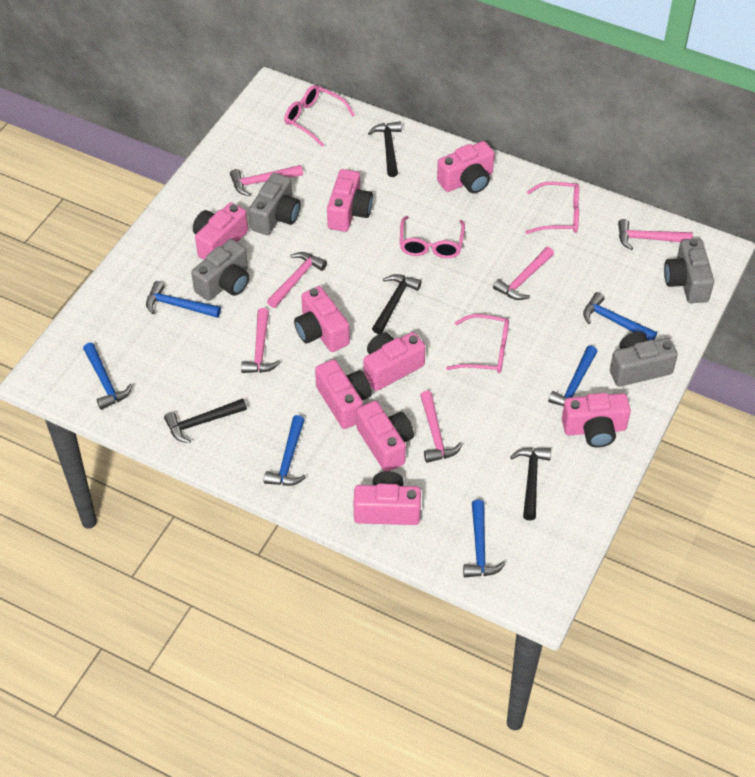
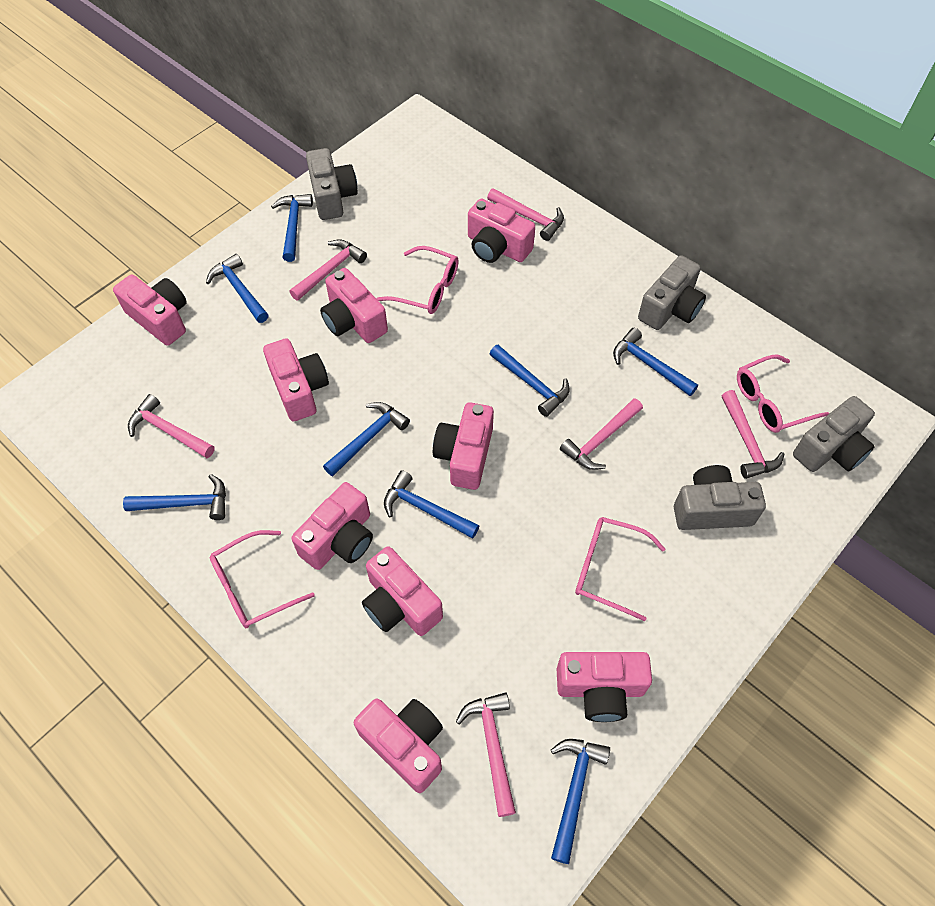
black hammer: 4 -> 0
blue hammer: 6 -> 8

